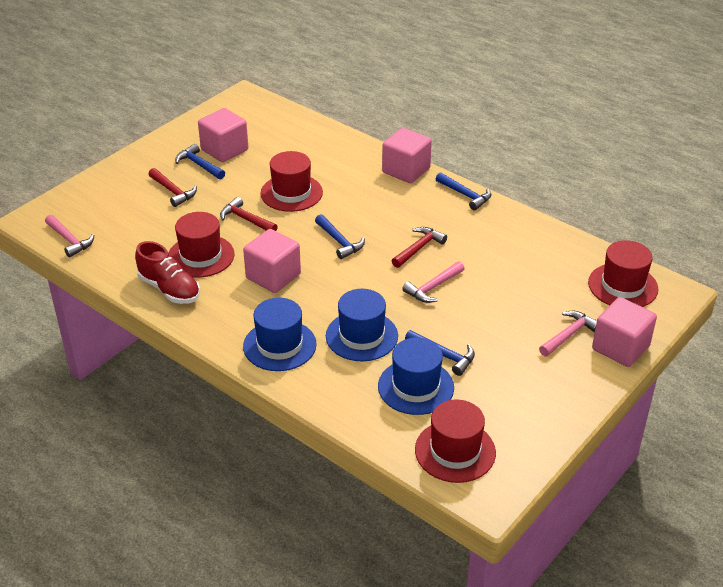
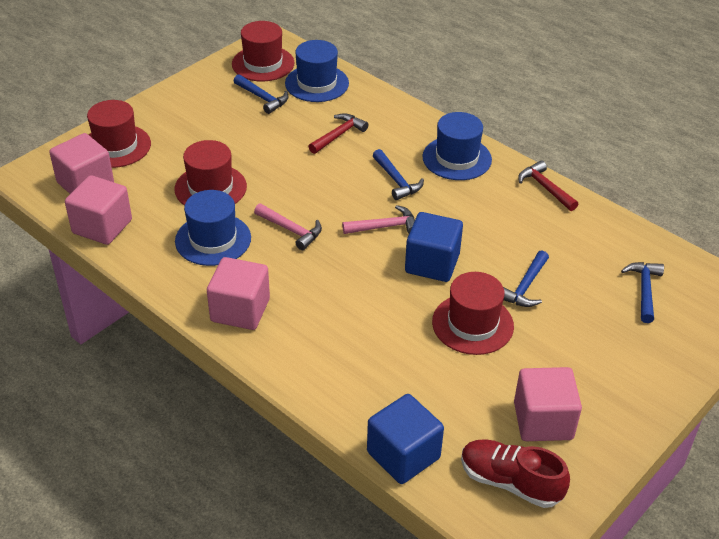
blue cube: 0 -> 2
pink hammer: 3 -> 2
red hammer: 3 -> 2

